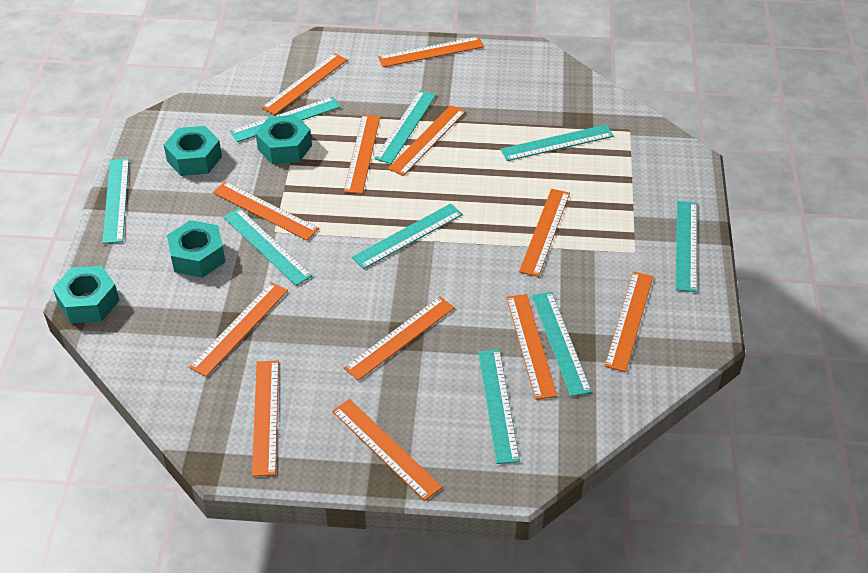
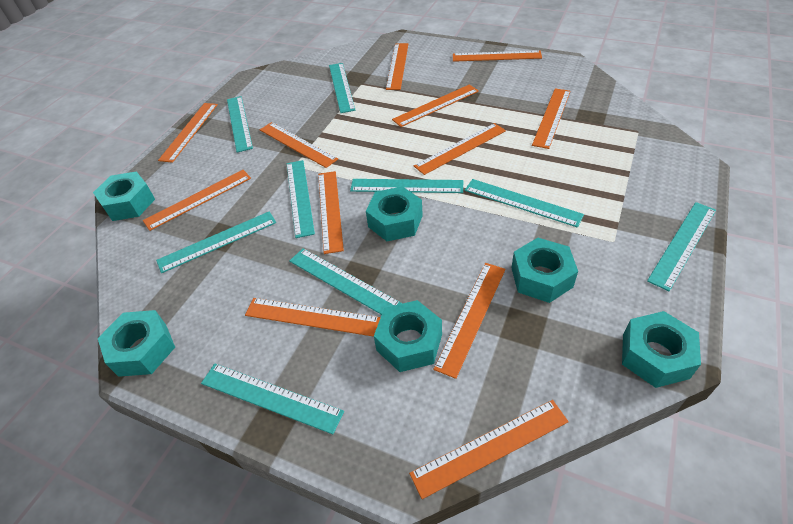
turquoise nut: 4 -> 6

